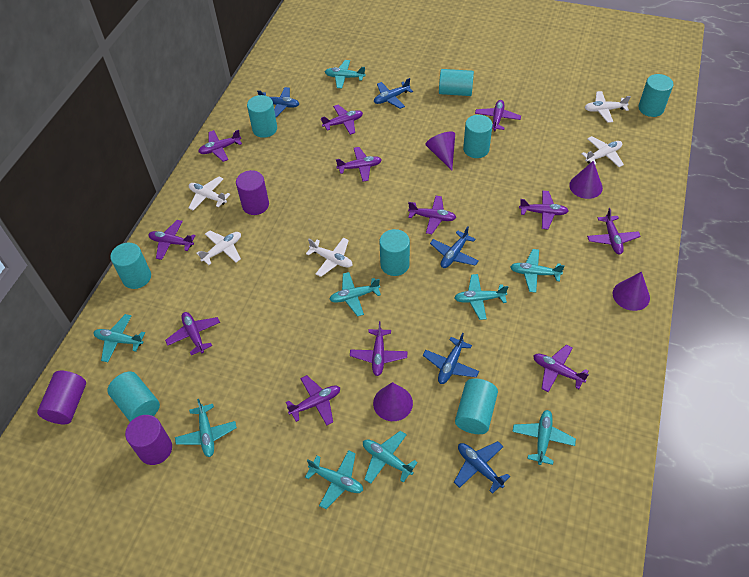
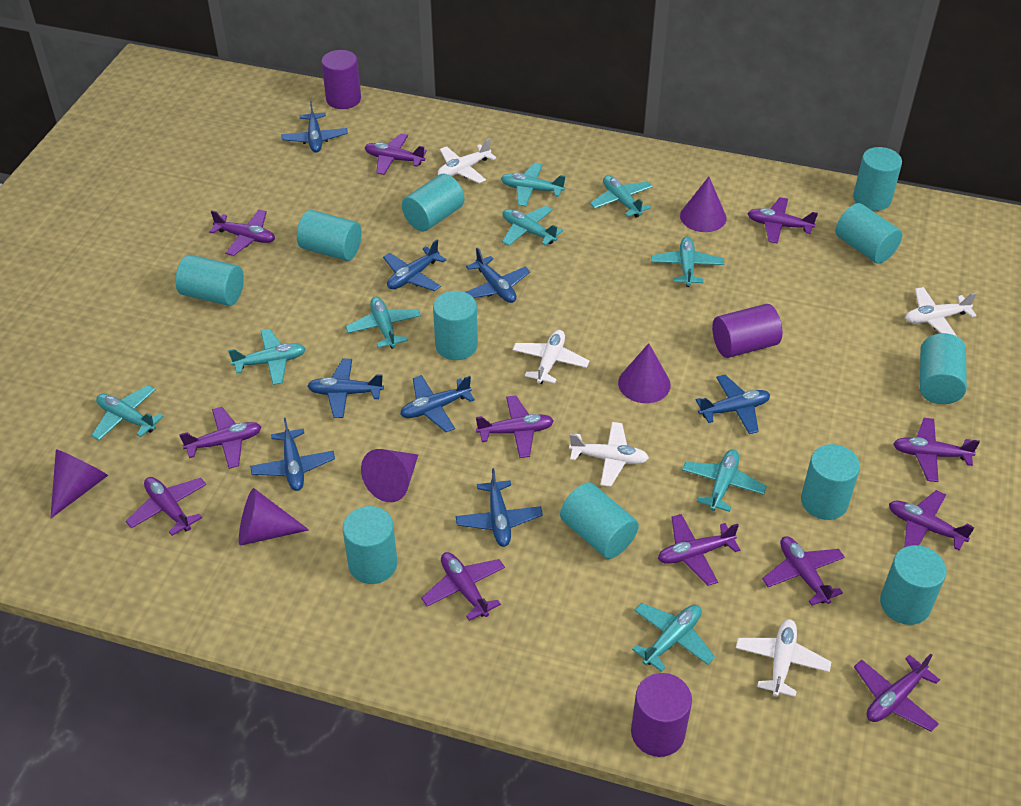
blue plane: 5 -> 8
purple cone: 4 -> 5
turquoise cylinder: 8 -> 11

